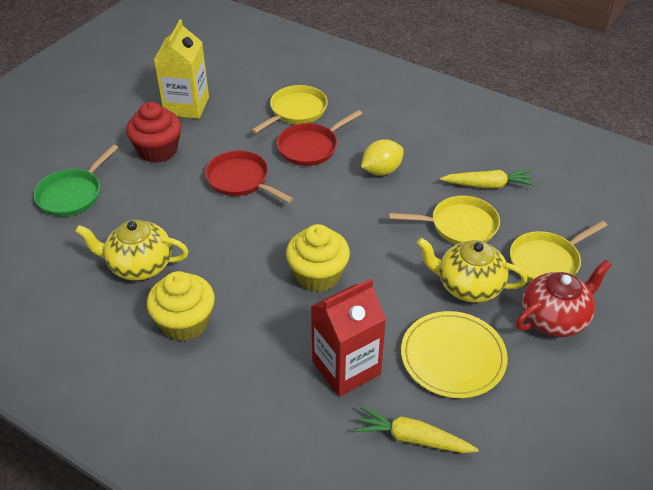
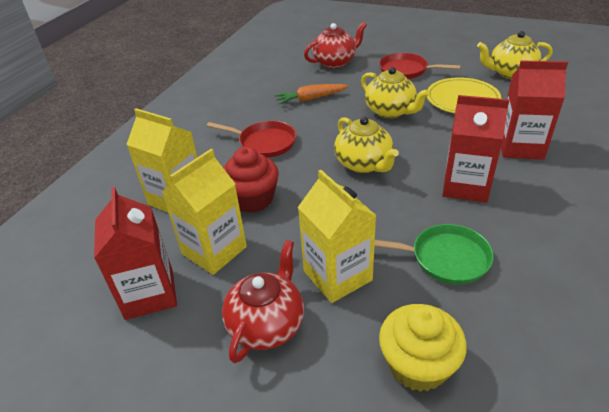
orange carrot: 0 -> 1
red carton: 1 -> 3
red teapot: 1 -> 2
yellow carrot: 2 -> 0
yellow carton: 1 -> 3
yellow cupcake: 2 -> 1
yellow lemon: 1 -> 0
yellow pan: 3 -> 0
yellow teapot: 2 -> 3

